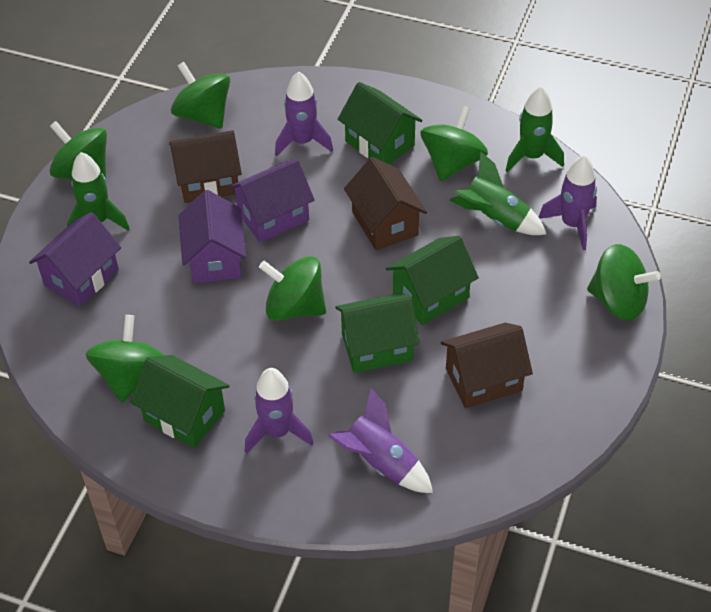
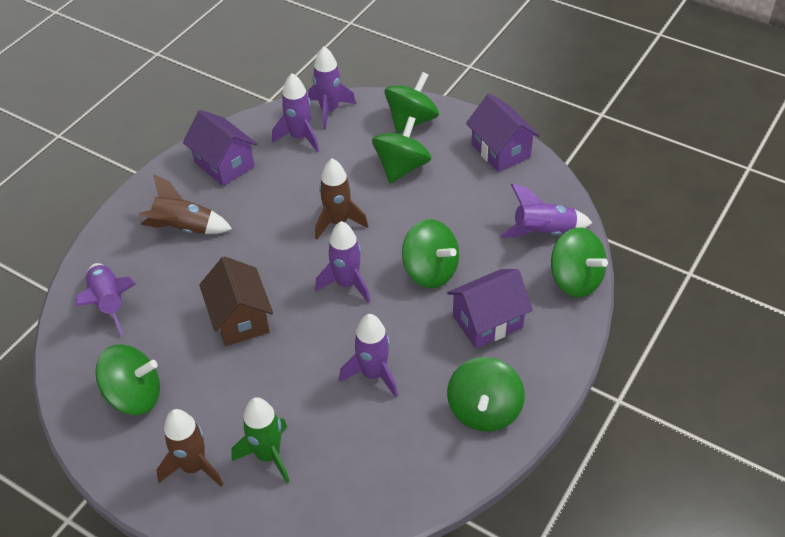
brown house: 3 -> 1
brown rocket: 0 -> 3
green house: 4 -> 0
green rocket: 3 -> 1
purple rocket: 4 -> 6

